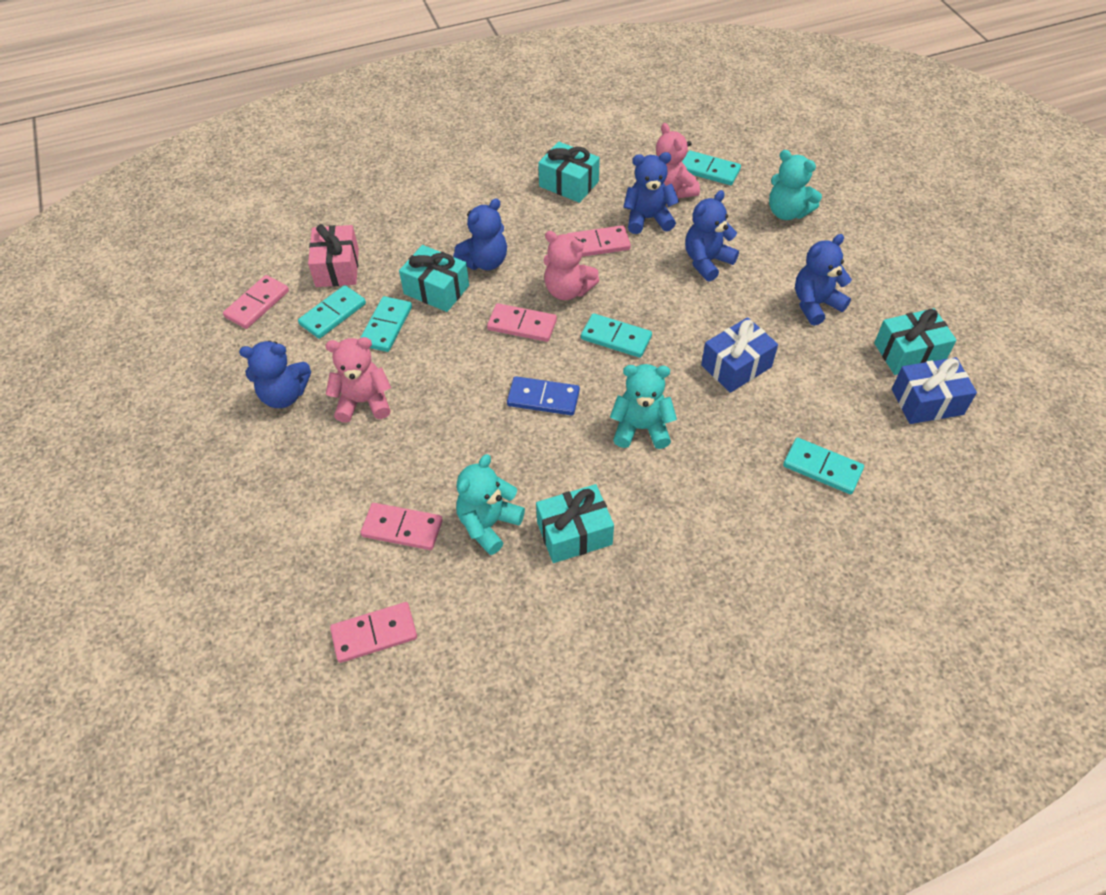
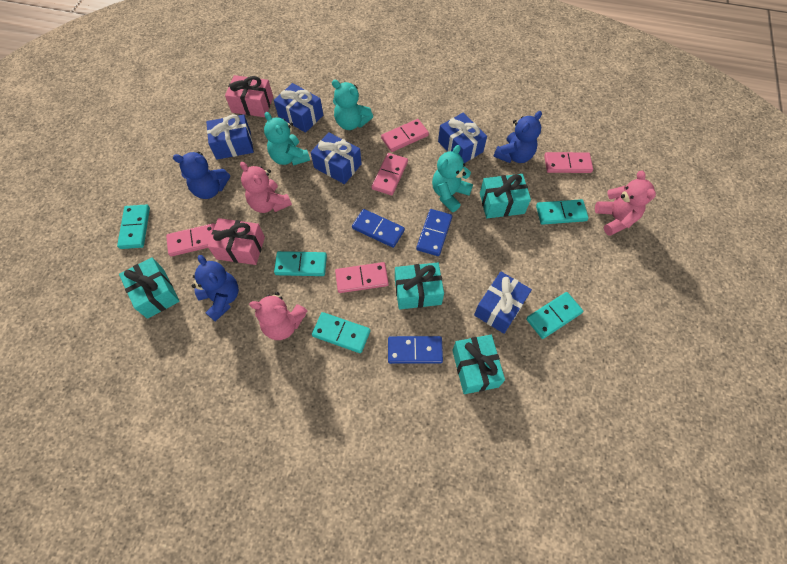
blue domino: 1 -> 3
blue gift: 2 -> 5
blue teddy bear: 5 -> 3
pink gift: 1 -> 2

